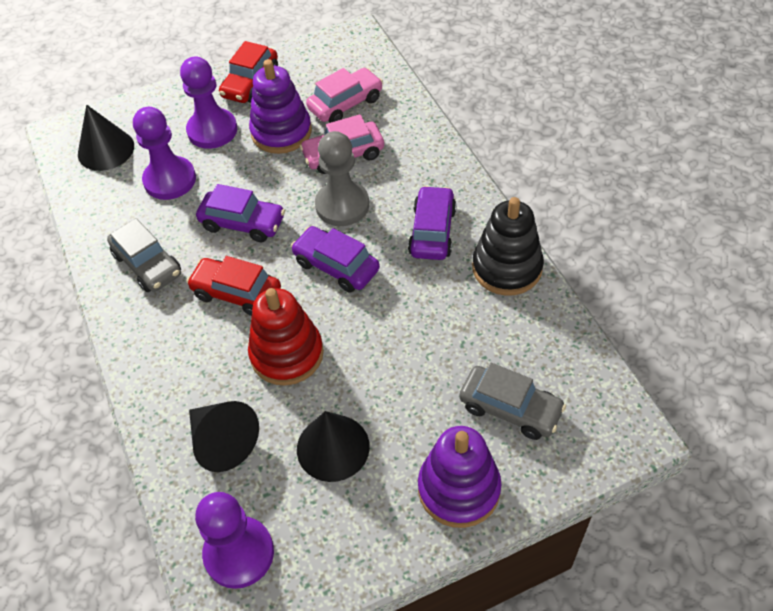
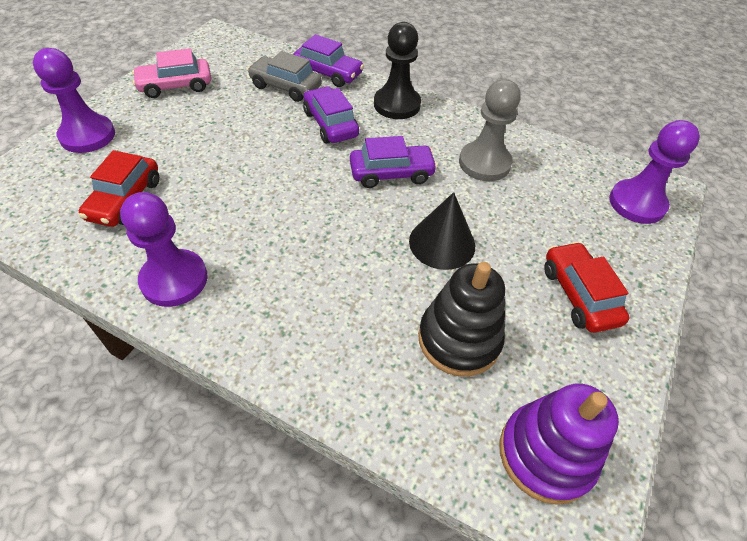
black cone: 3 -> 1
black pawn: 0 -> 1
grey car: 2 -> 1
pink car: 2 -> 1
purple stacking toy: 2 -> 1
red stacking toy: 1 -> 0

